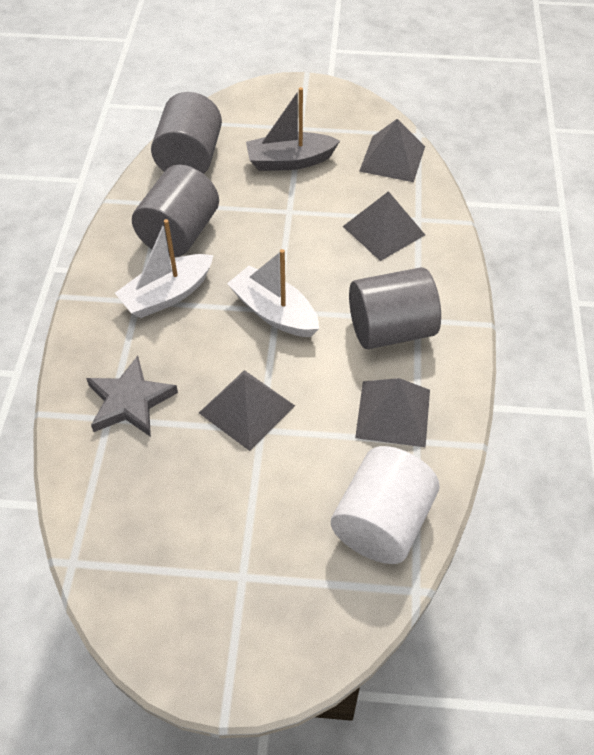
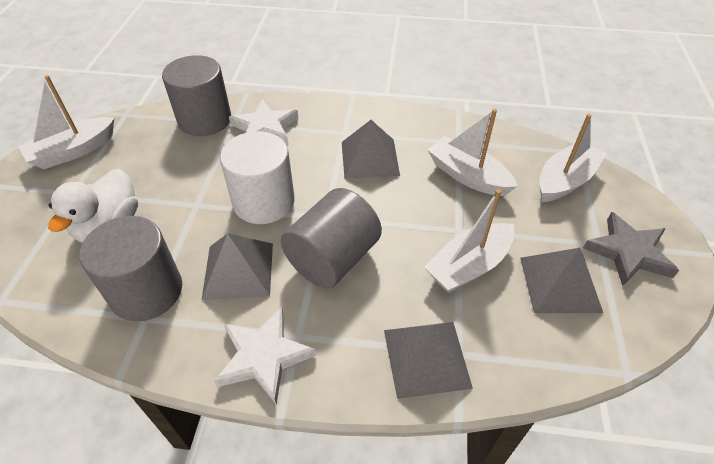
grey boat: 1 -> 0
white boat: 2 -> 4
white duck: 0 -> 1
white star: 0 -> 2

